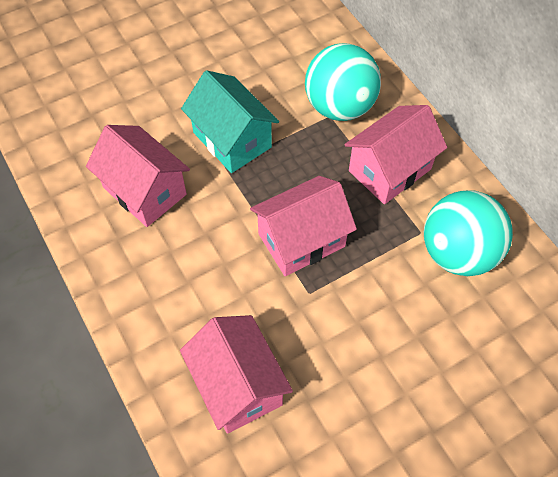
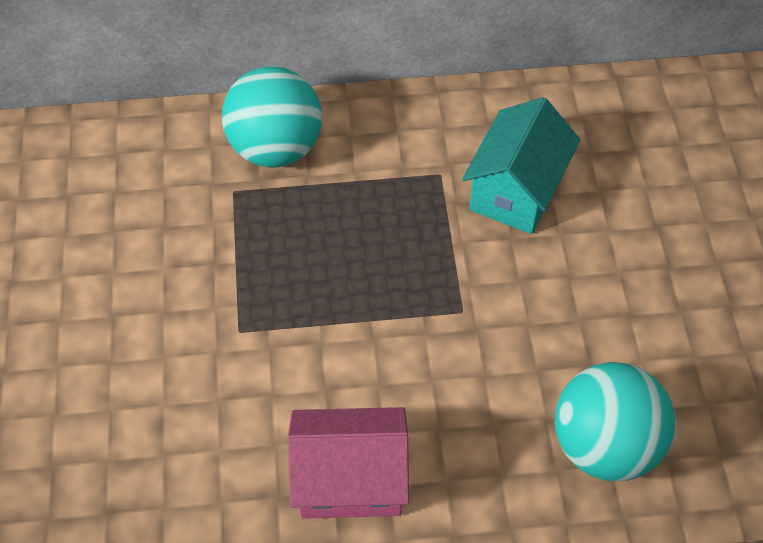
pink house: 4 -> 1

